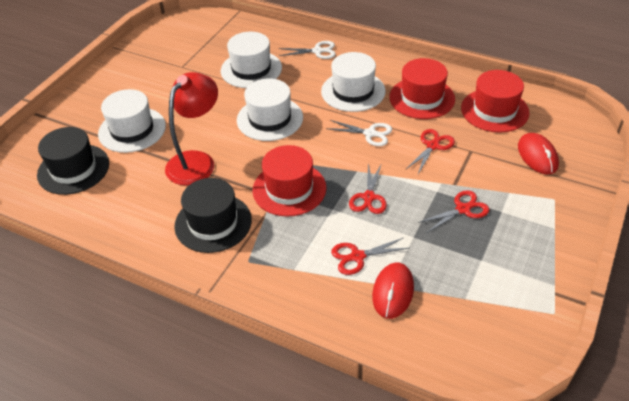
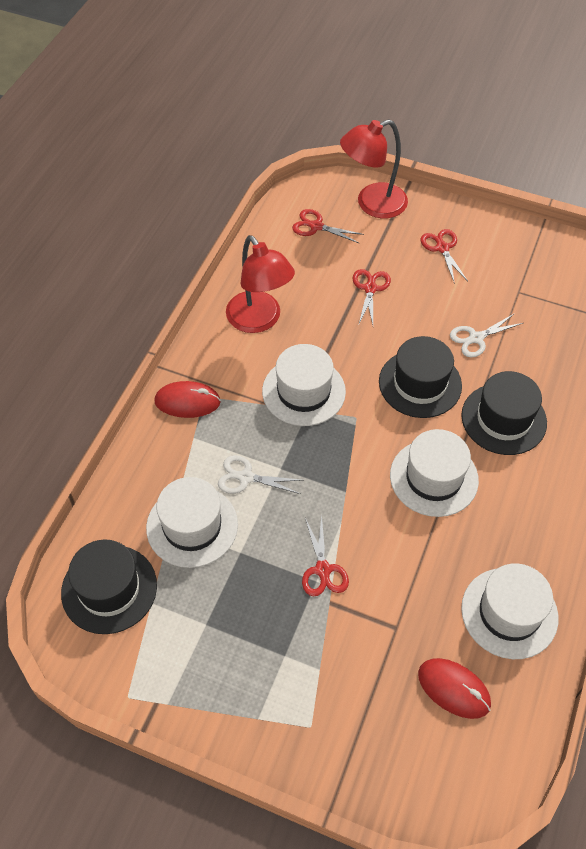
black hat: 2 -> 3
red hat: 3 -> 0
red lamp: 1 -> 2

